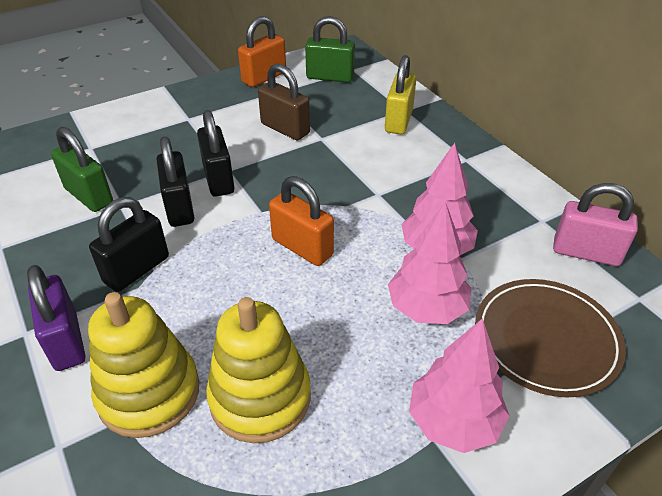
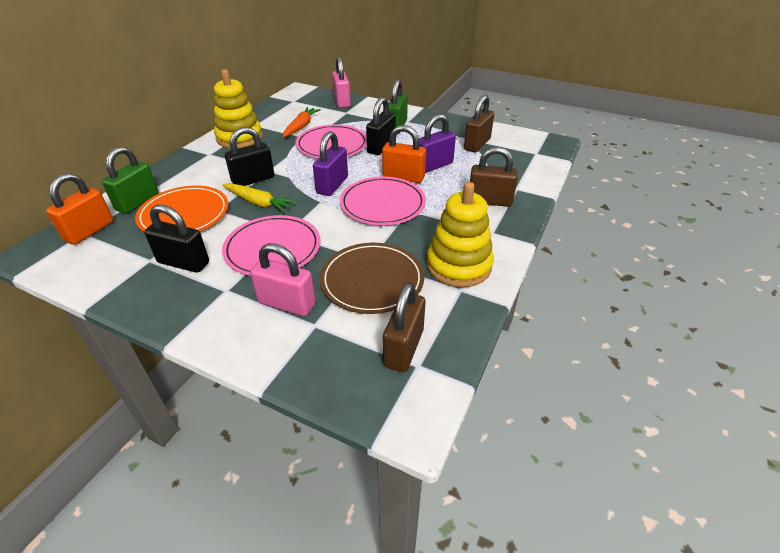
brown padlock: 1 -> 3
orange carrot: 0 -> 1
orange plate: 0 -> 1
pink padlock: 1 -> 2
pink plate: 0 -> 3
pink tree: 3 -> 0
purple padlock: 1 -> 2
yellow carrot: 0 -> 1
yellow padlock: 1 -> 0

